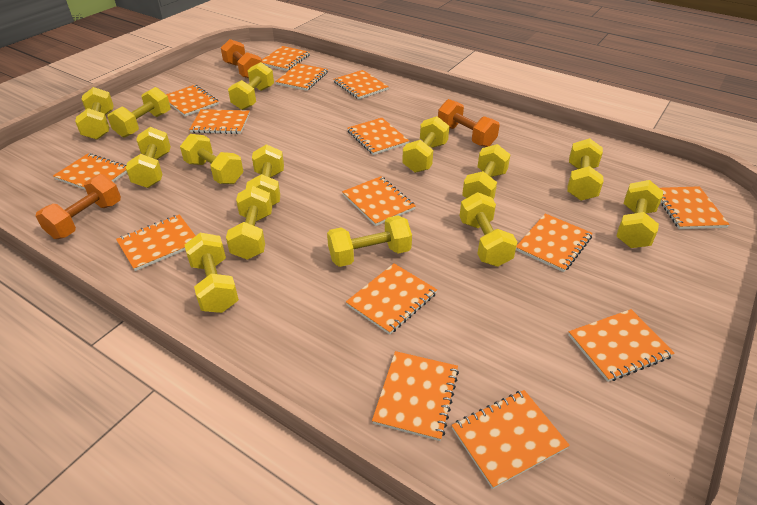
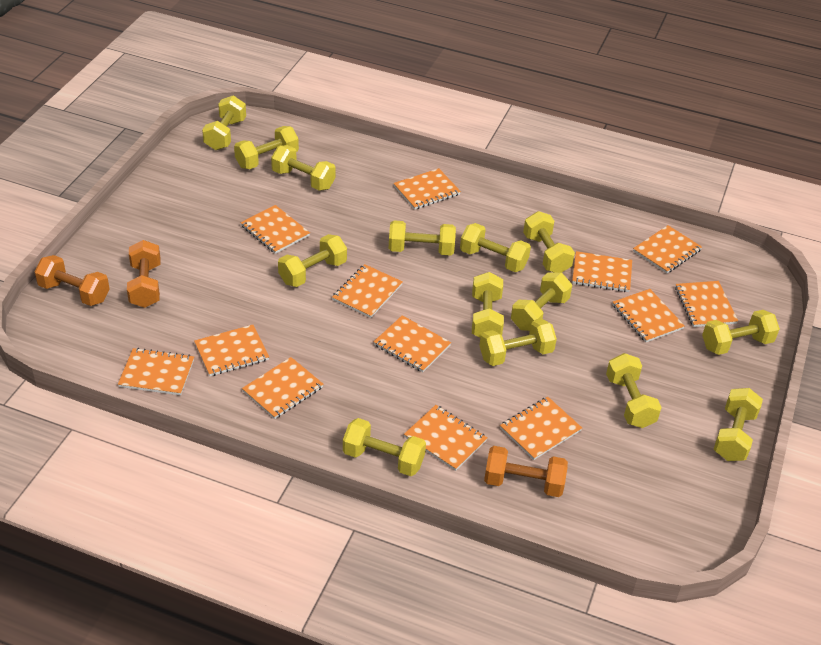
orange notebook: 15 -> 13

